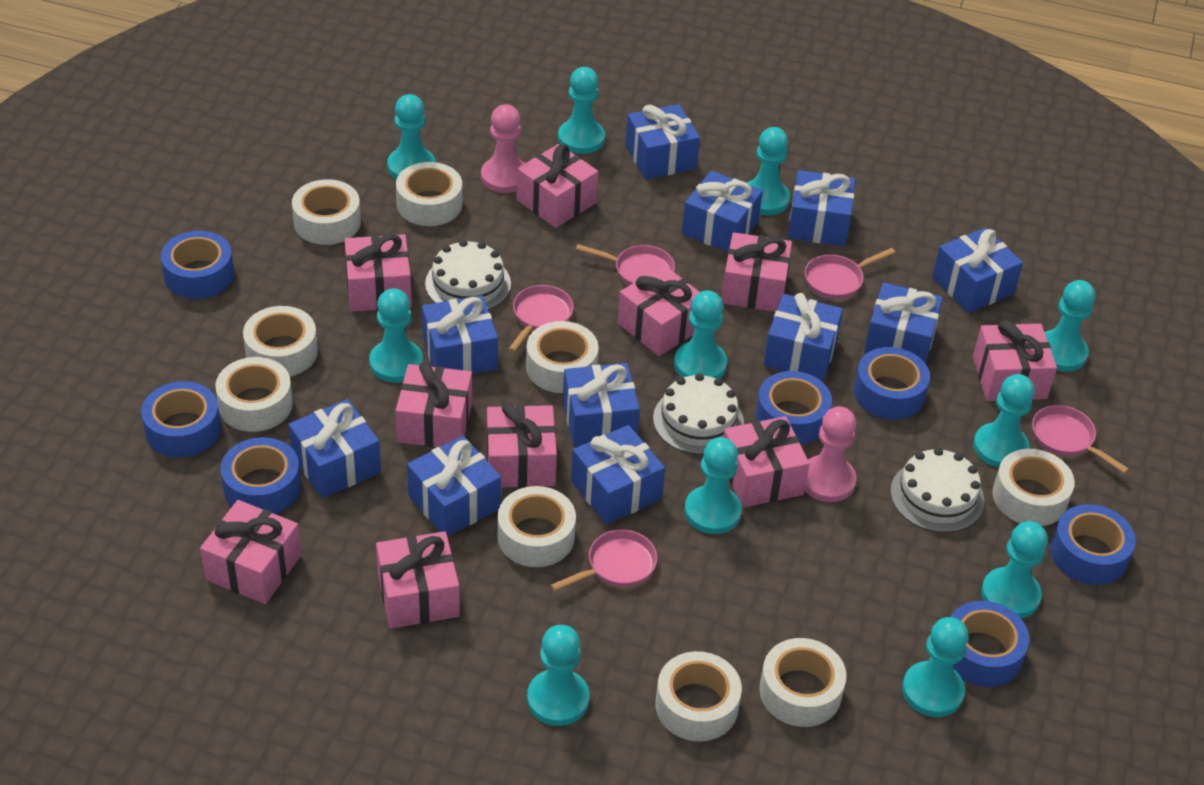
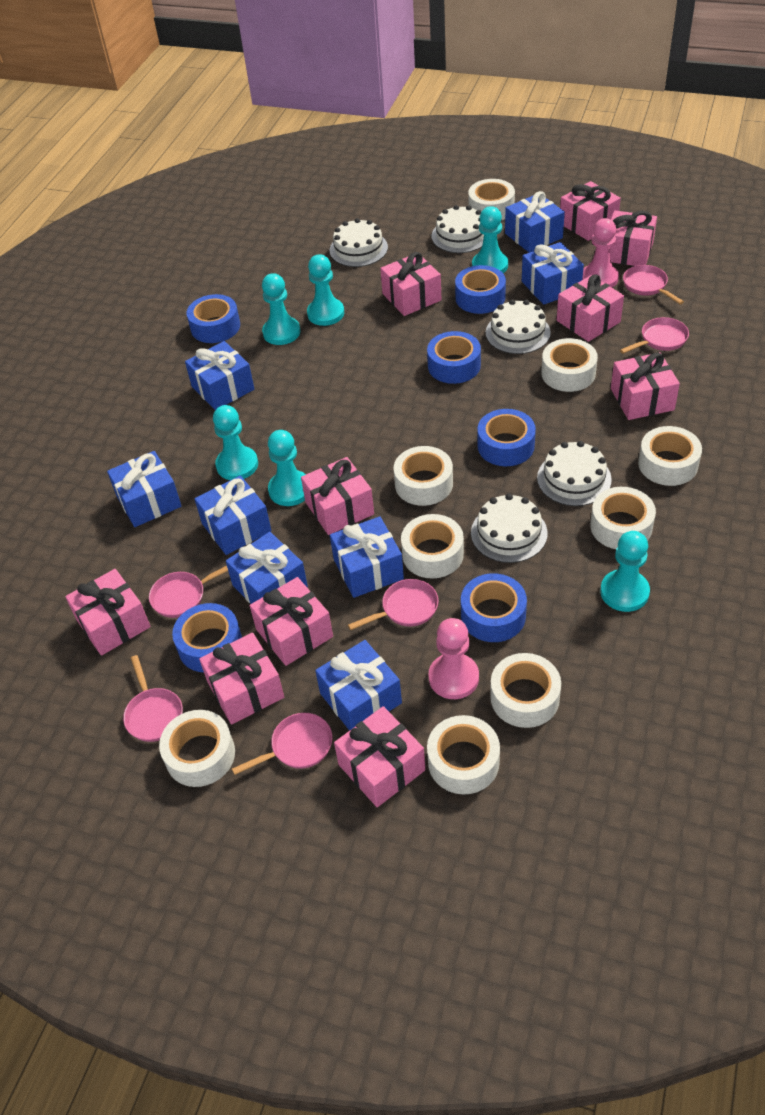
blue gift: 11 -> 8
blue tape: 7 -> 6
pink pan: 5 -> 6
turquoise pawn: 11 -> 6
white cake: 3 -> 5

